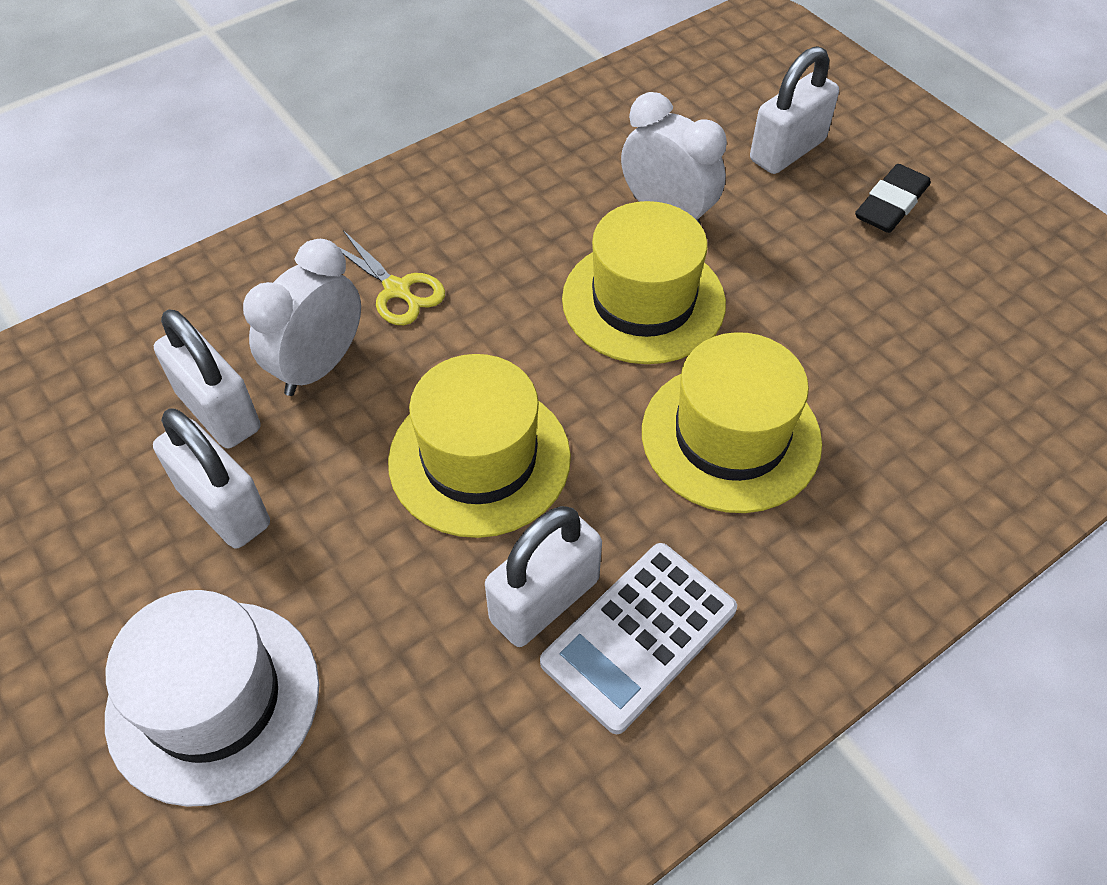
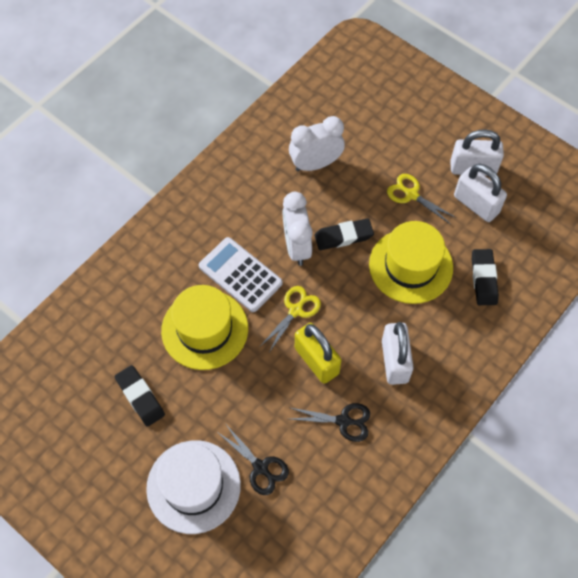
black eraser: 1 -> 3
black scissors: 0 -> 2
white padlock: 4 -> 3
yellow hat: 3 -> 2
yellow padlock: 0 -> 1
yellow scissors: 1 -> 2

